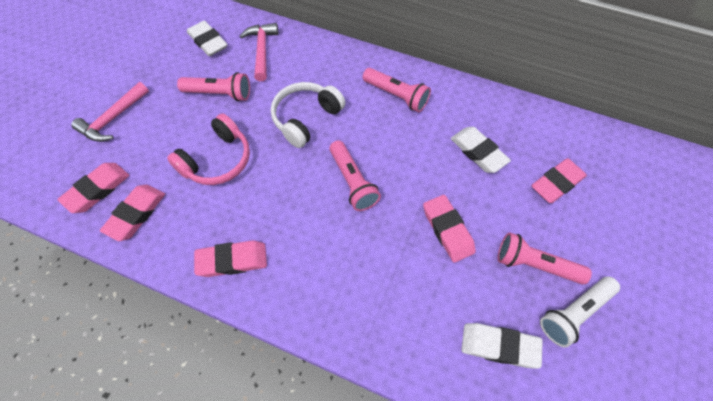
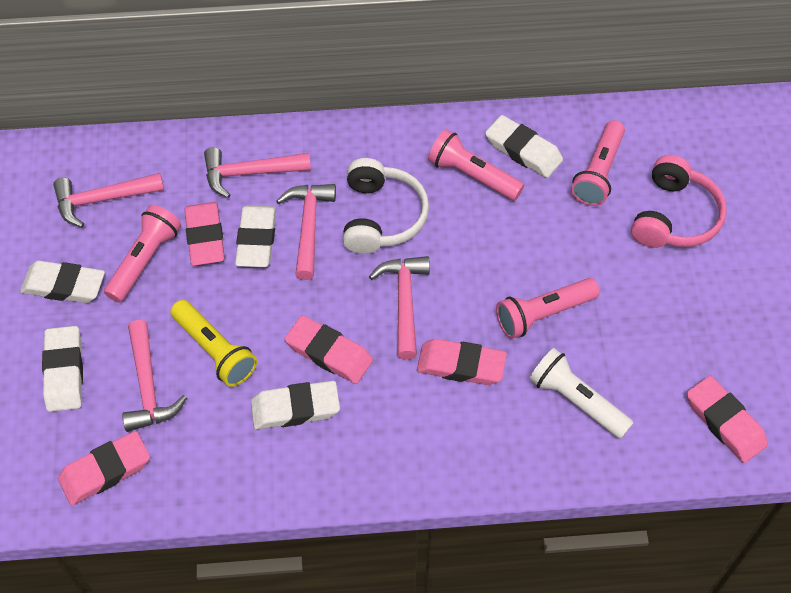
pink hammer: 2 -> 5
white eraser: 3 -> 5
yellow flashlight: 0 -> 1

